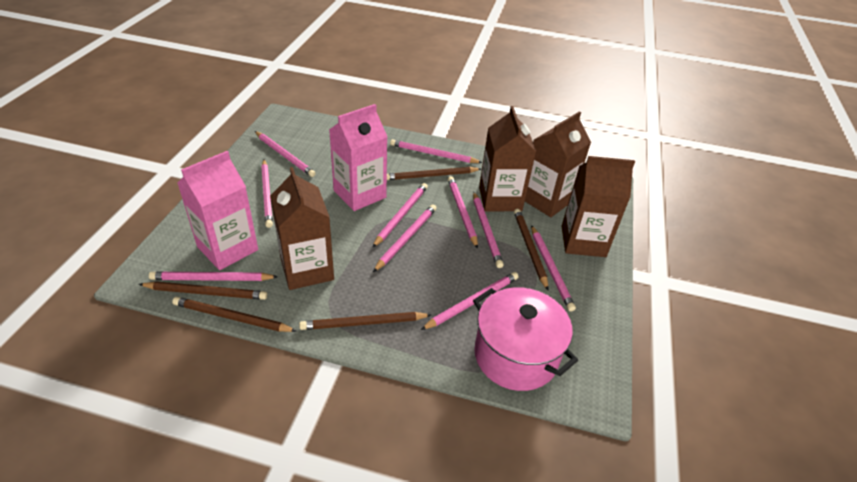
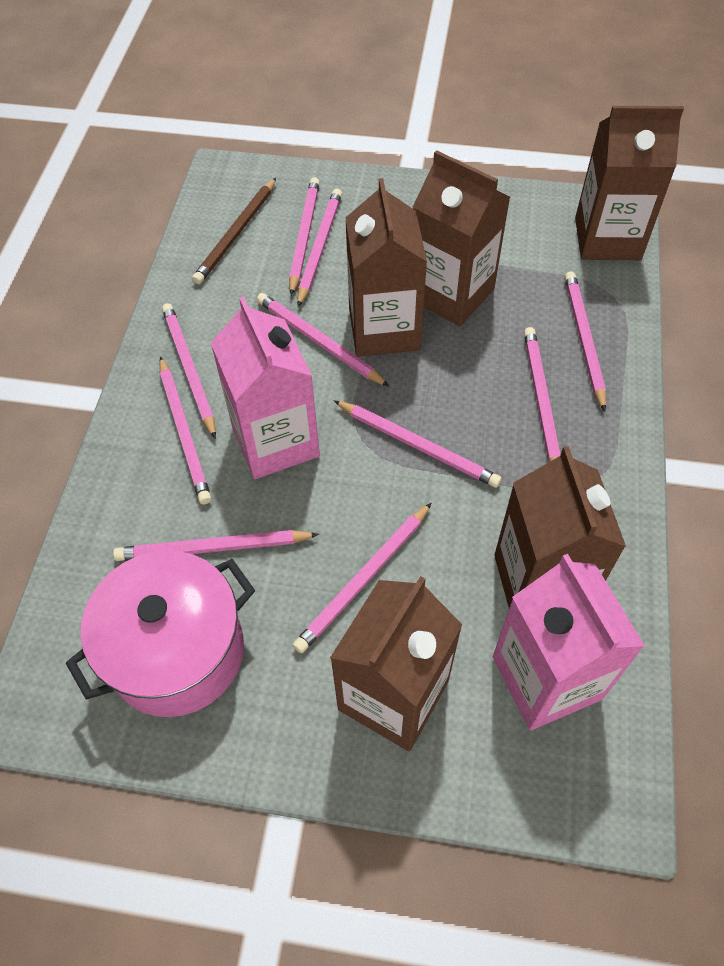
brown carton: 4 -> 5
brown pencil: 5 -> 1

